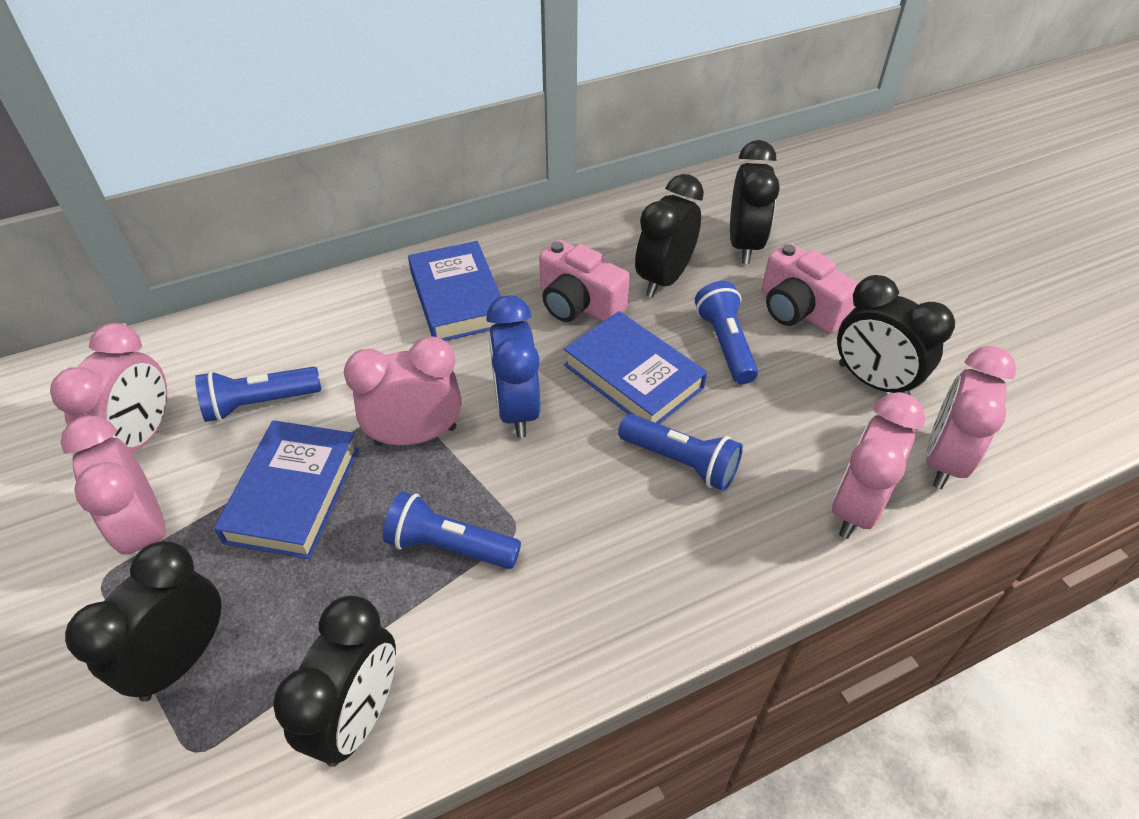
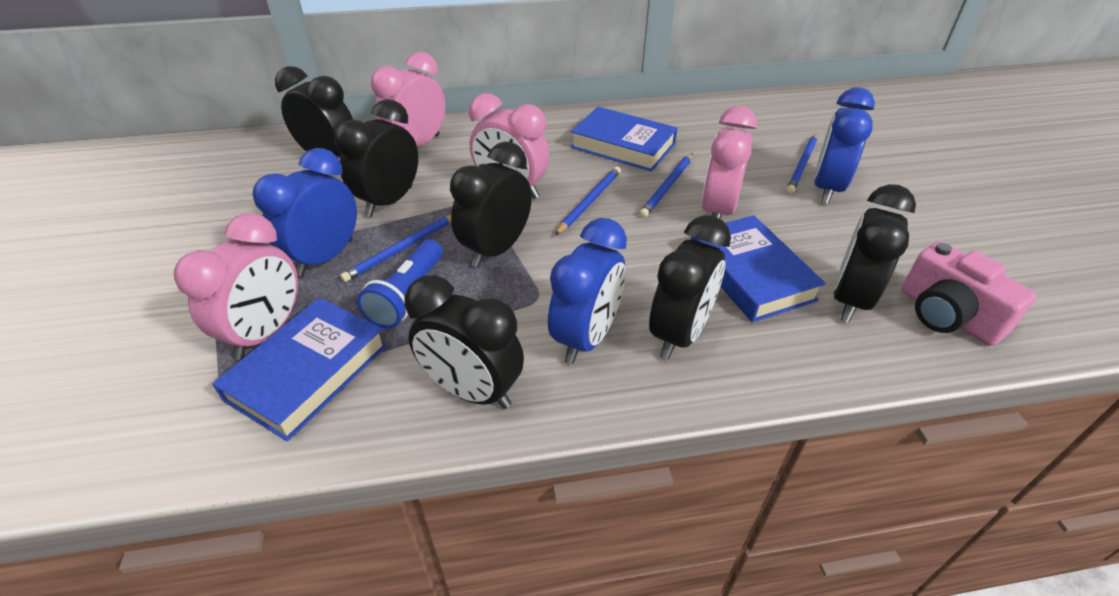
black clock: 5 -> 6
blue clock: 1 -> 3
blue flashlight: 4 -> 1
blue pencil: 0 -> 4
pink camera: 2 -> 1
pink clock: 5 -> 4

